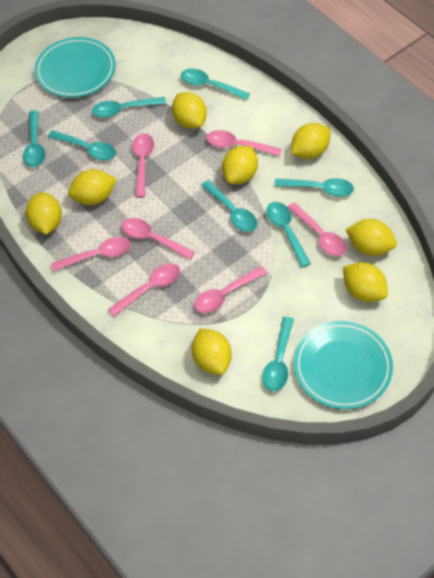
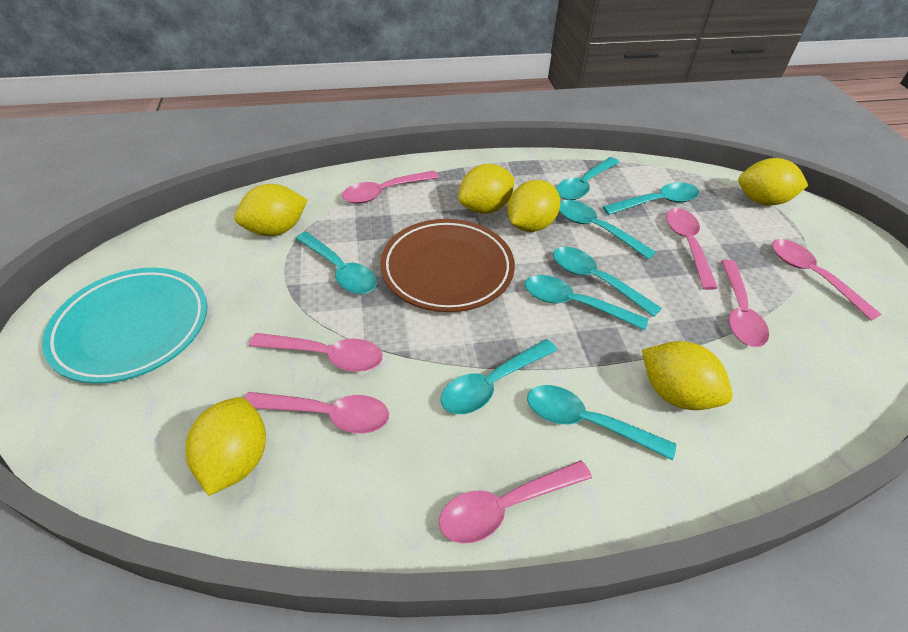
brown plate: 0 -> 1
turquoise plate: 2 -> 1
yellow lemon: 8 -> 6

